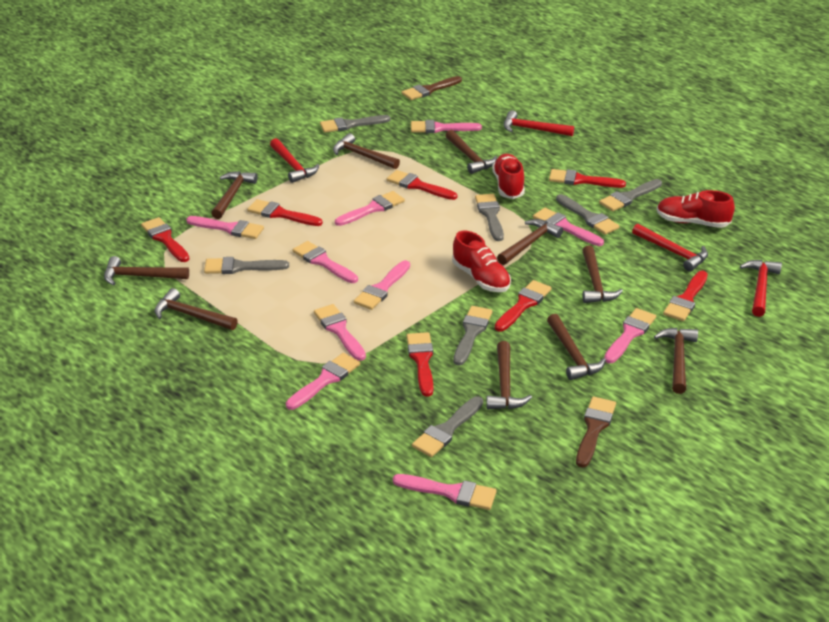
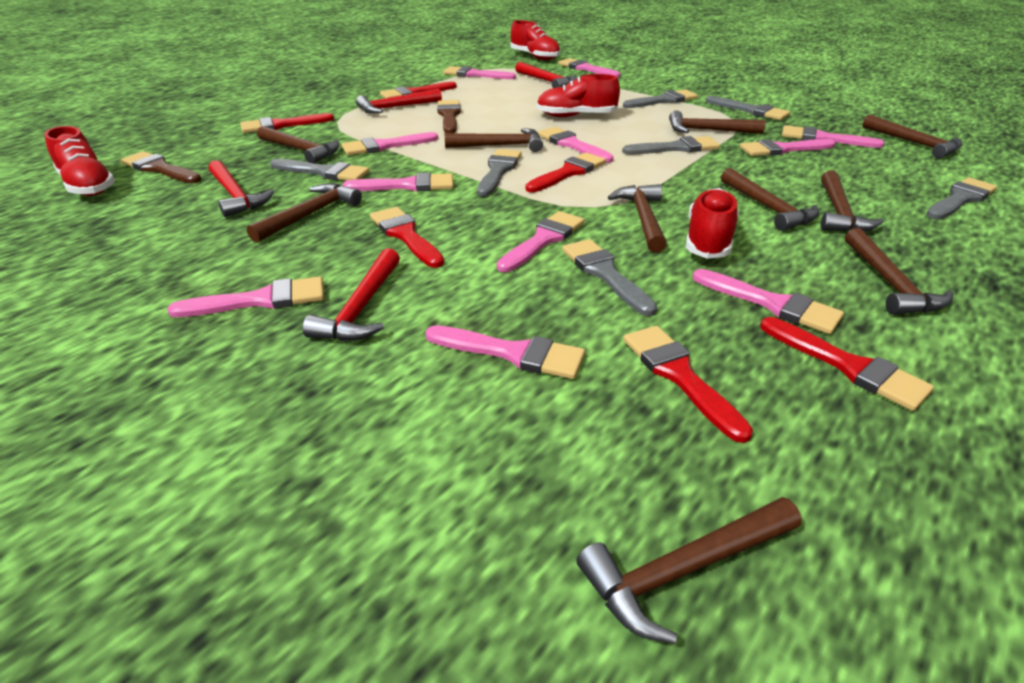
pink brush: 10 -> 11
red brush: 7 -> 6
red shoe: 3 -> 4

